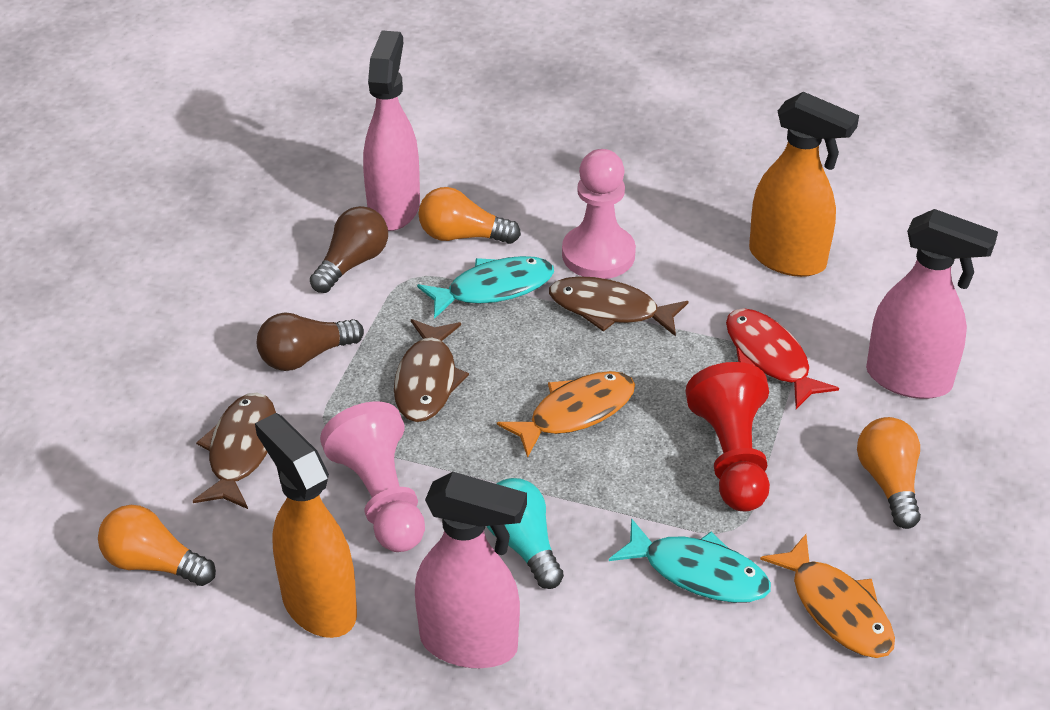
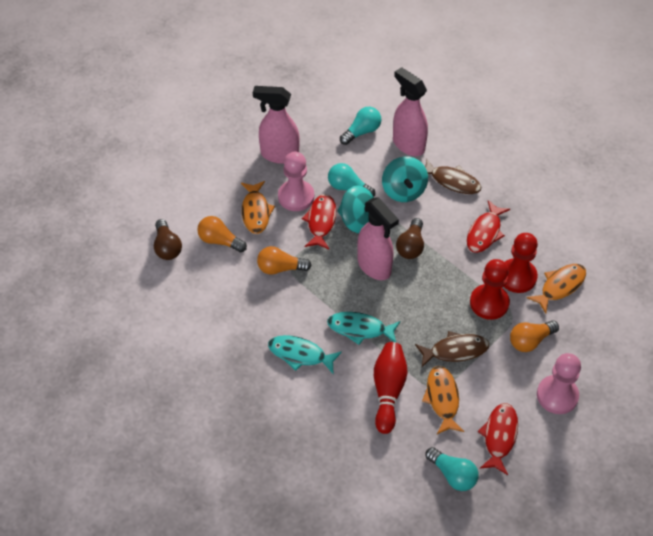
brown fish: 3 -> 2
orange fish: 2 -> 3
orange spray bottle: 2 -> 0
red bowling pin: 0 -> 1
red fish: 1 -> 3
red pawn: 1 -> 2
turquoise light bulb: 1 -> 3
turquoise spinning top: 0 -> 2

